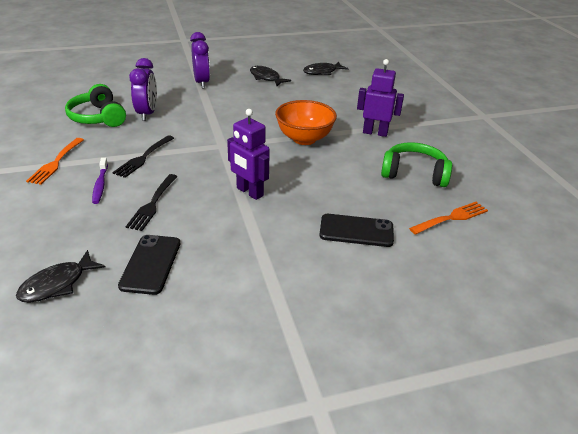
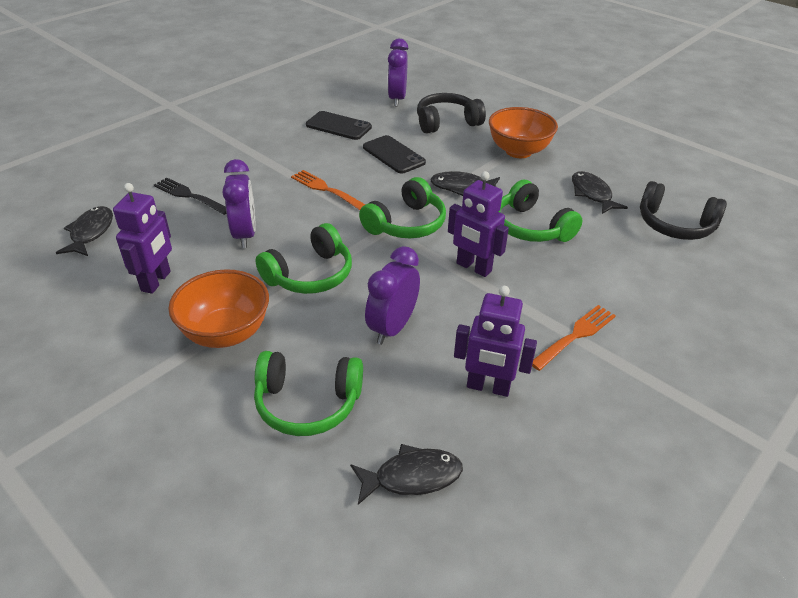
black fish: 3 -> 4
black fork: 2 -> 1
black headphones: 0 -> 2
green headphones: 2 -> 4
orange bowl: 1 -> 2
purple clock: 2 -> 3
purple robot: 2 -> 3
purple toothbrush: 1 -> 0

